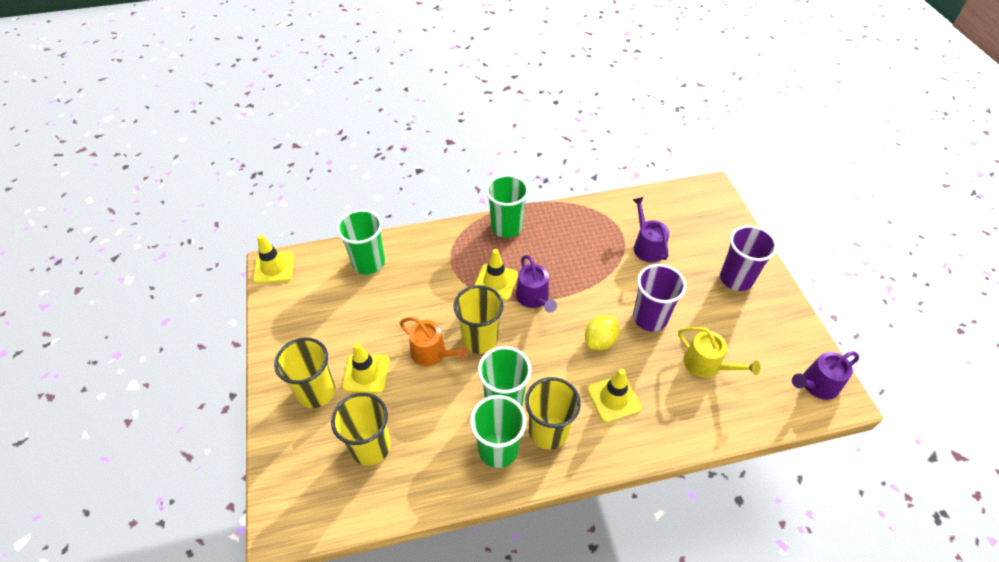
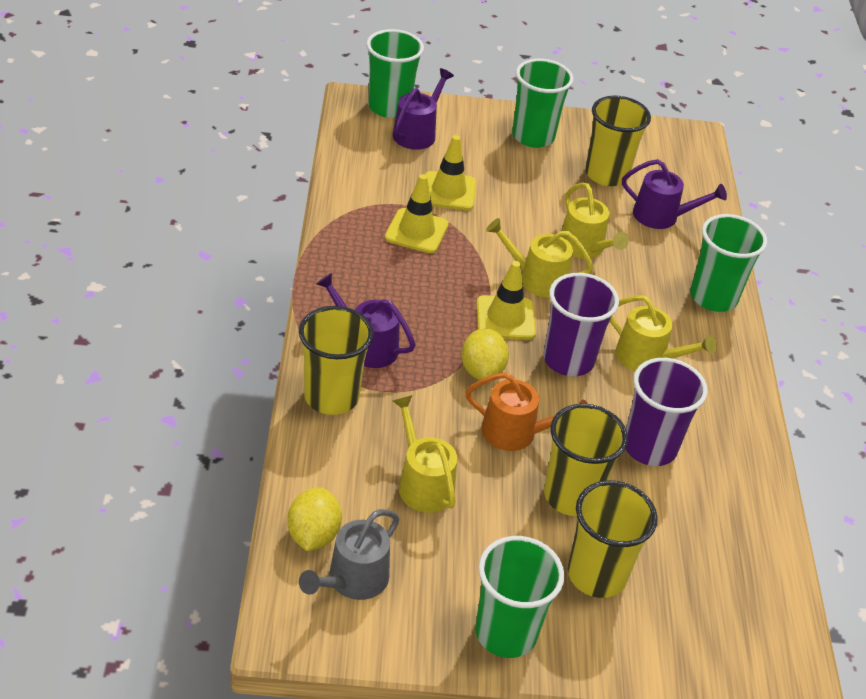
grey watering can: 0 -> 1
yellow lemon: 1 -> 2
yellow traffic cone: 4 -> 3
yellow watering can: 1 -> 4

